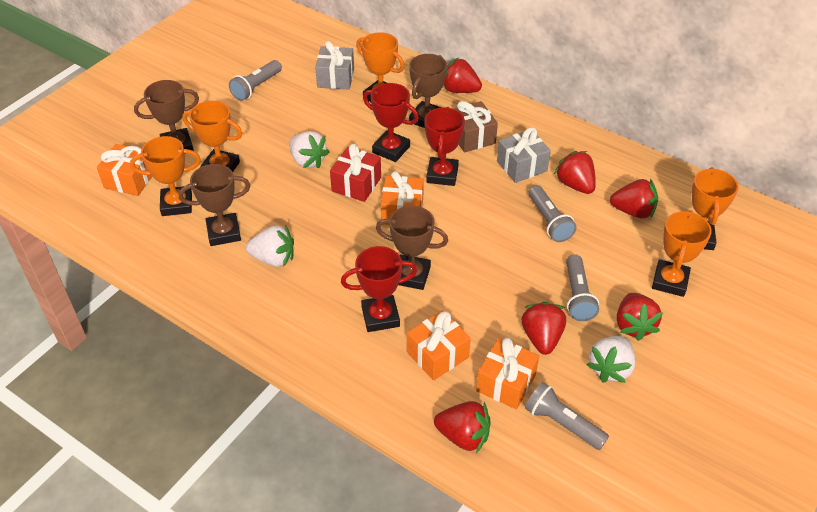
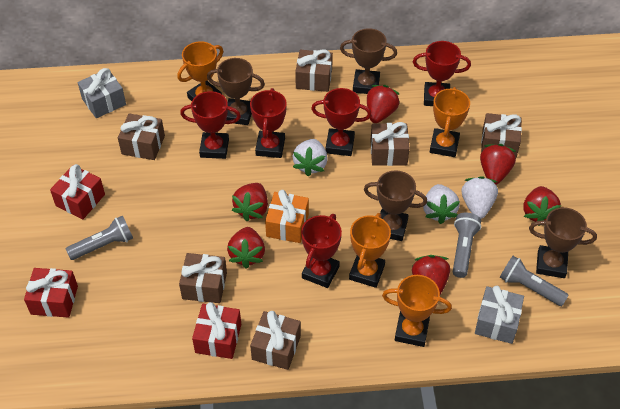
brown gift: 1 -> 6
grey flashlight: 4 -> 3
orange gift: 4 -> 1
orange trophy: 5 -> 4
red gift: 1 -> 3
red trophy: 3 -> 5

